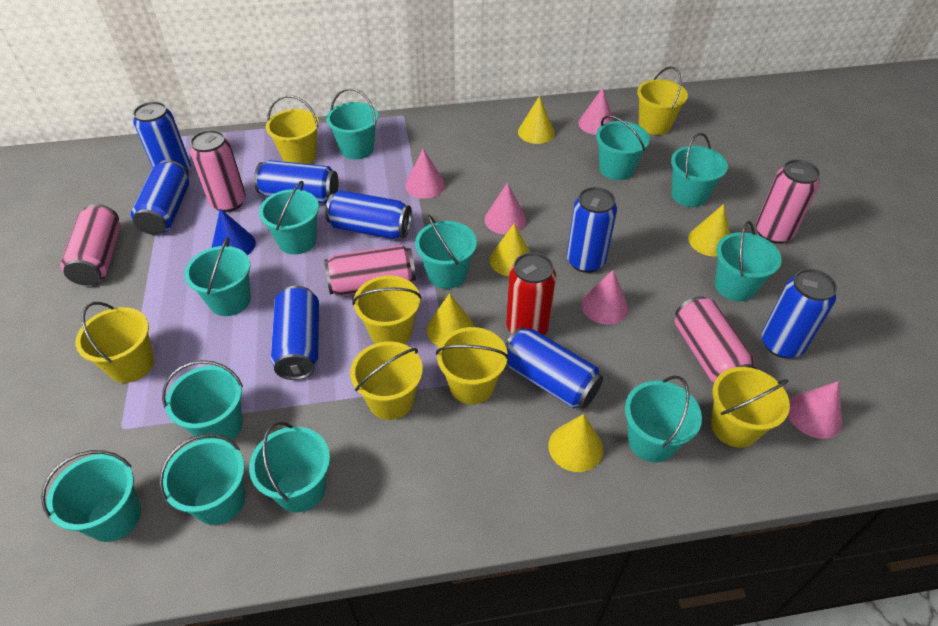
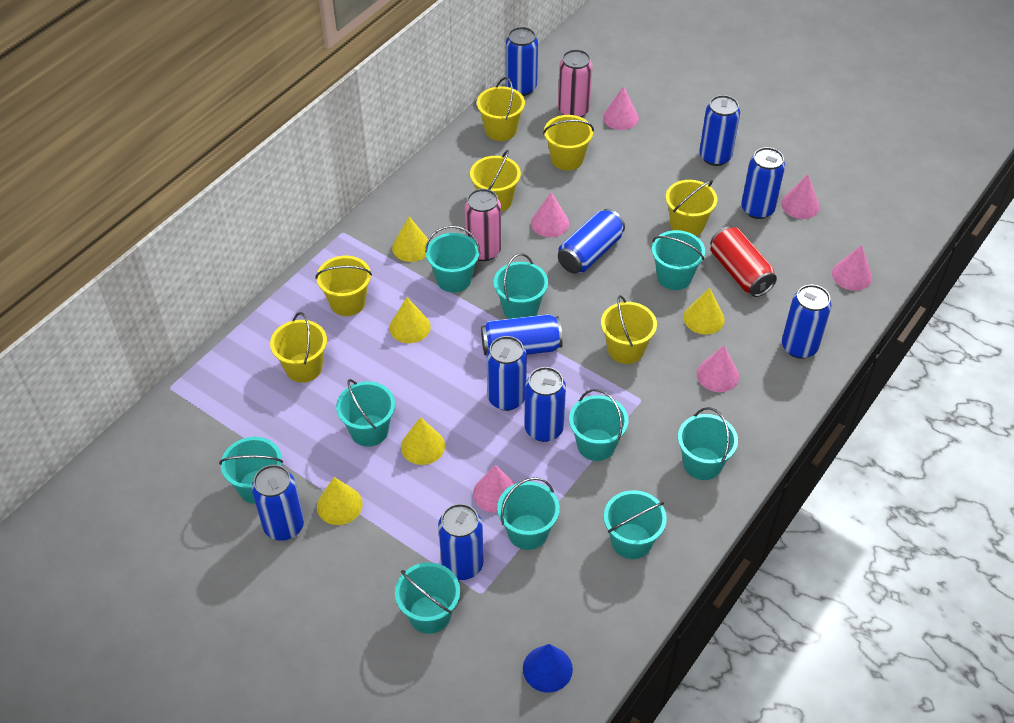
blue can: 8 -> 10
pink can: 5 -> 2
pink cone: 5 -> 6
turquoise bucket: 12 -> 10

